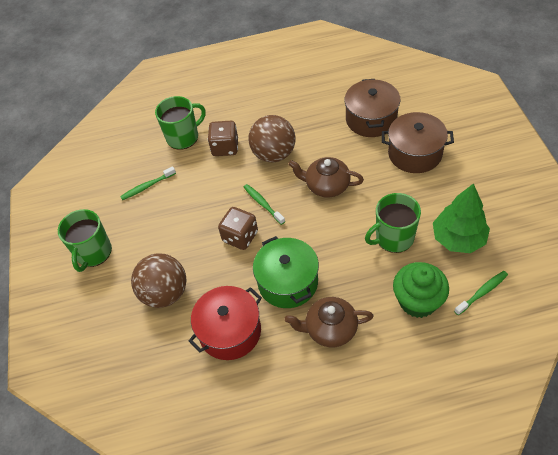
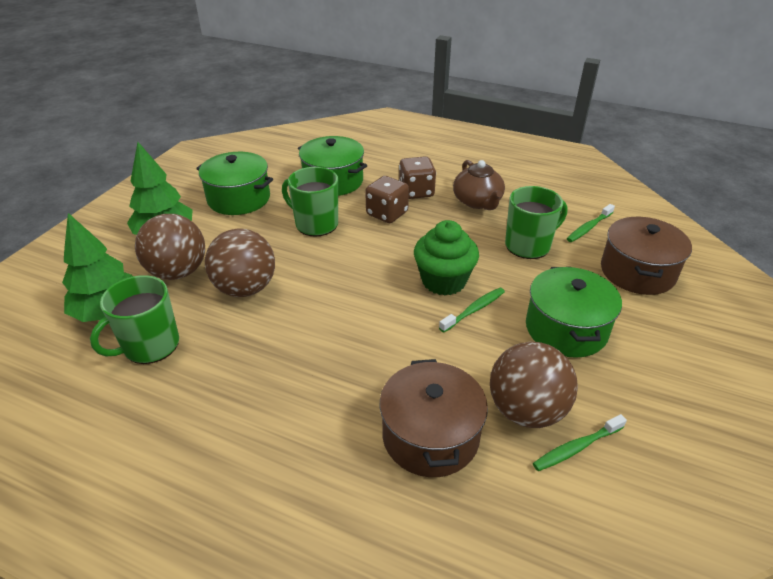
brown ball: 2 -> 3
brown teapot: 2 -> 1
green pot: 1 -> 3
green tree: 1 -> 2
red pot: 1 -> 0

